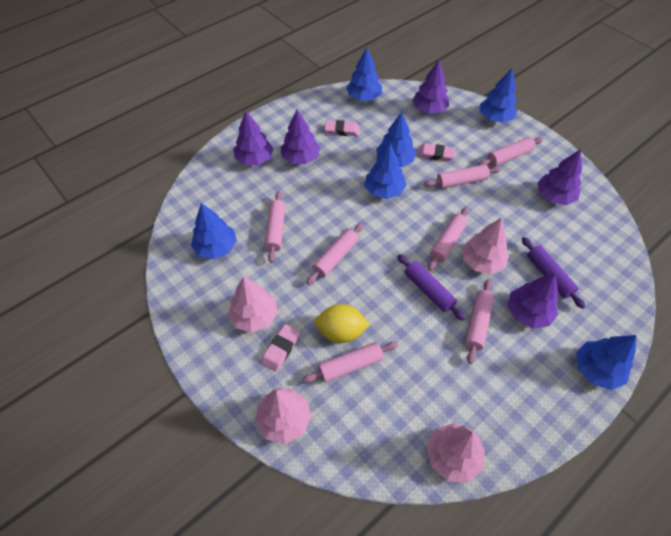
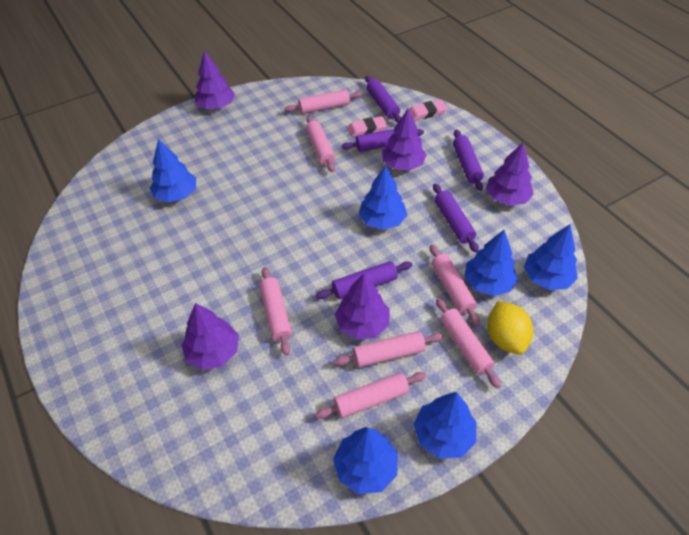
pink eraser: 3 -> 2
pink tree: 4 -> 0
purple rolling pin: 2 -> 5

